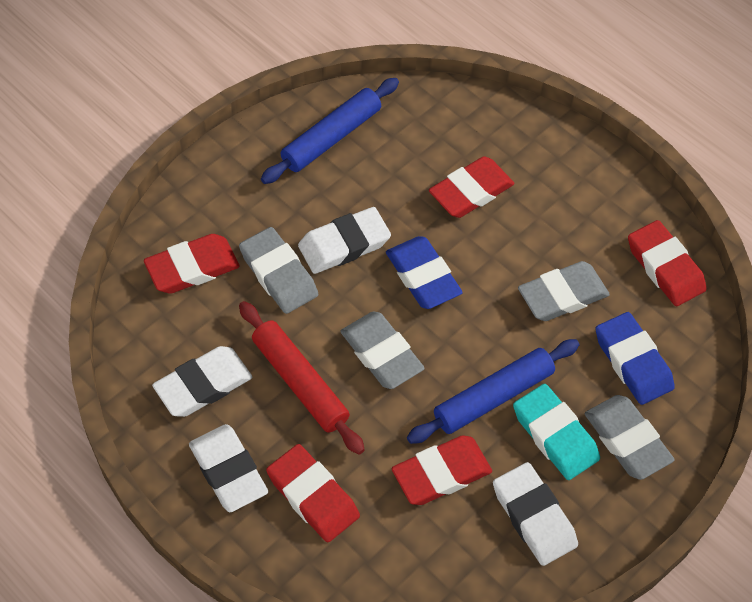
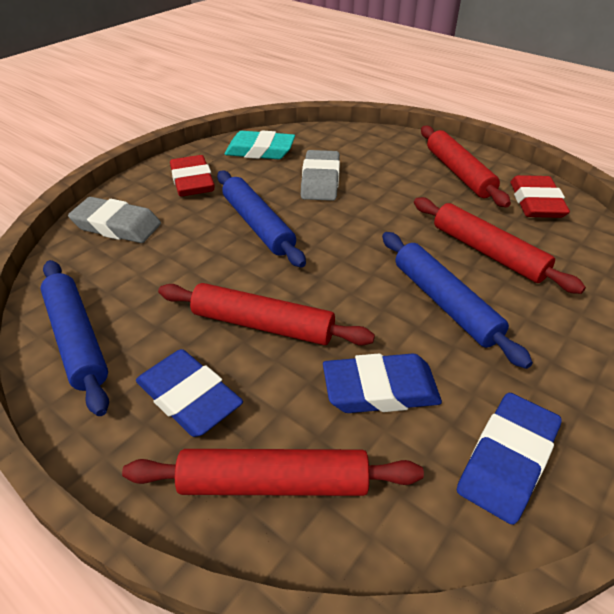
blue eraser: 2 -> 3
blue rolling pin: 2 -> 3
grey eraser: 4 -> 2
red eraser: 5 -> 2
red rolling pin: 1 -> 4
white eraser: 4 -> 0

